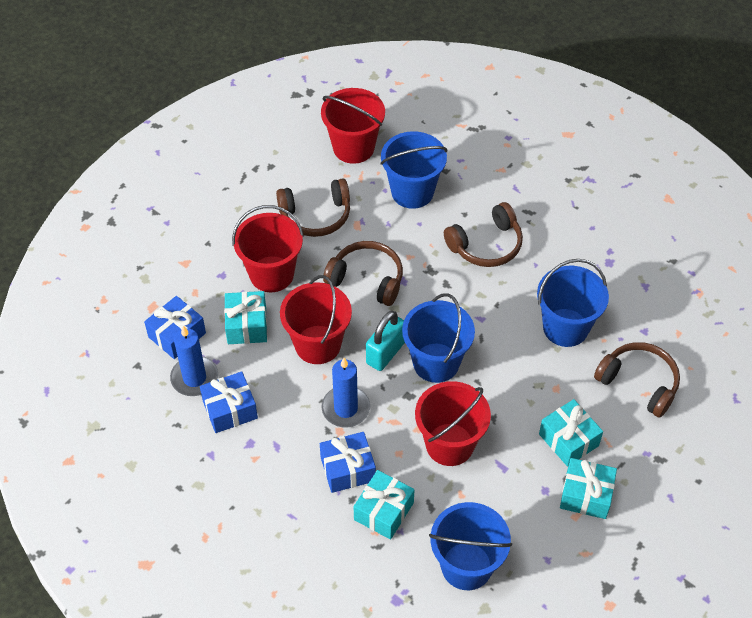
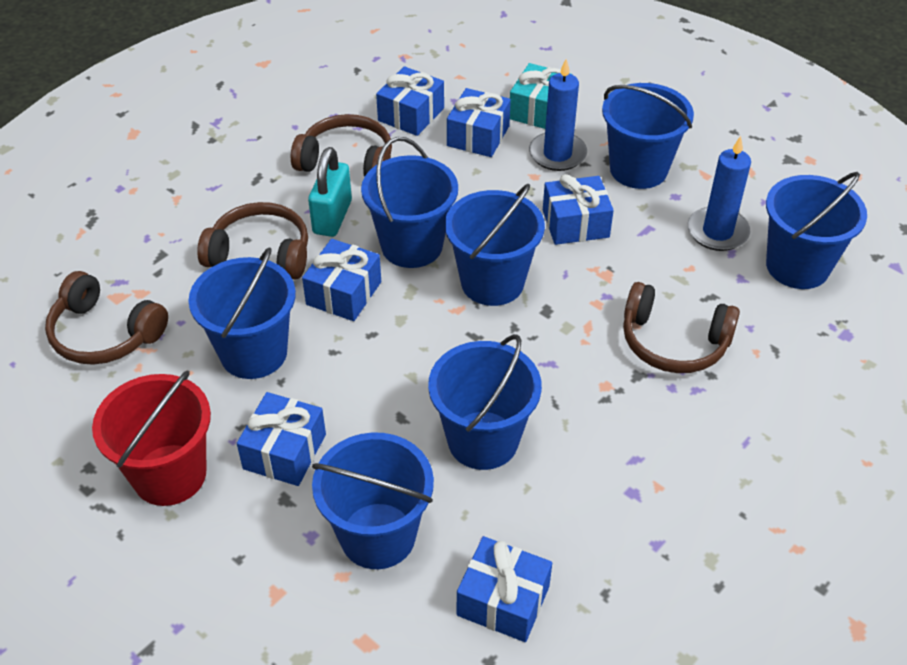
blue bucket: 4 -> 7
blue gift: 3 -> 6
red bucket: 4 -> 1
turquoise gift: 4 -> 1

